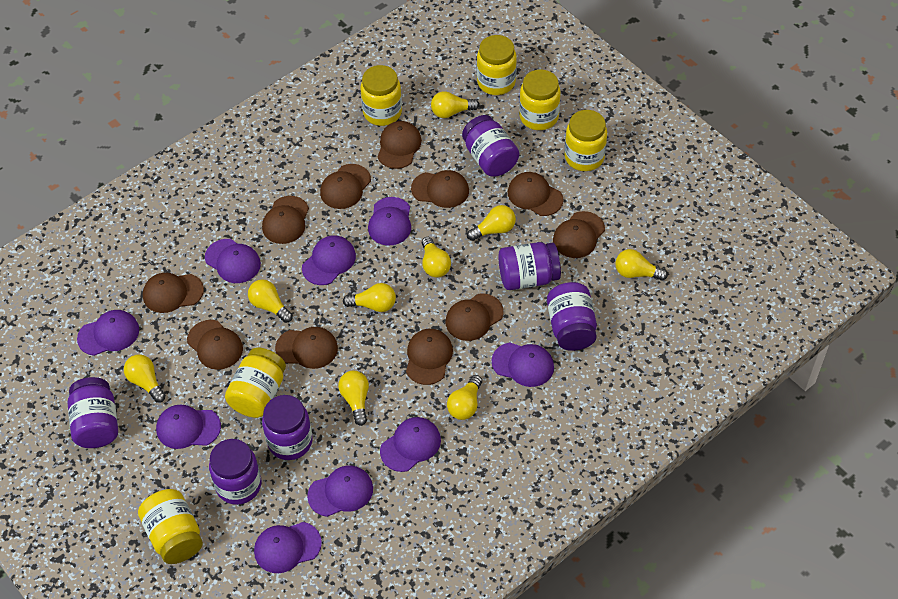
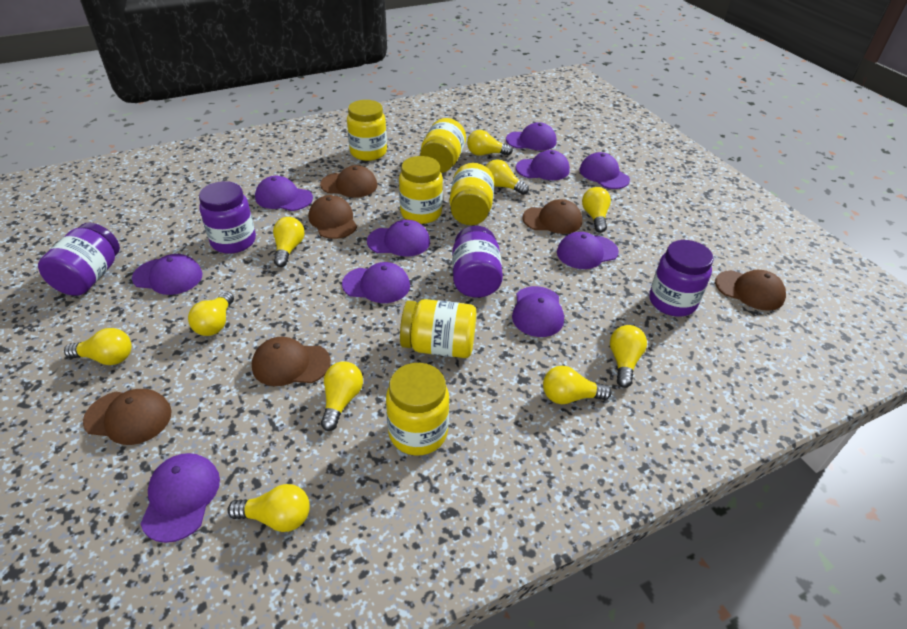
brown cap: 11 -> 6
purple cap: 9 -> 10
purple jar: 6 -> 4
yellow light bulb: 9 -> 10

